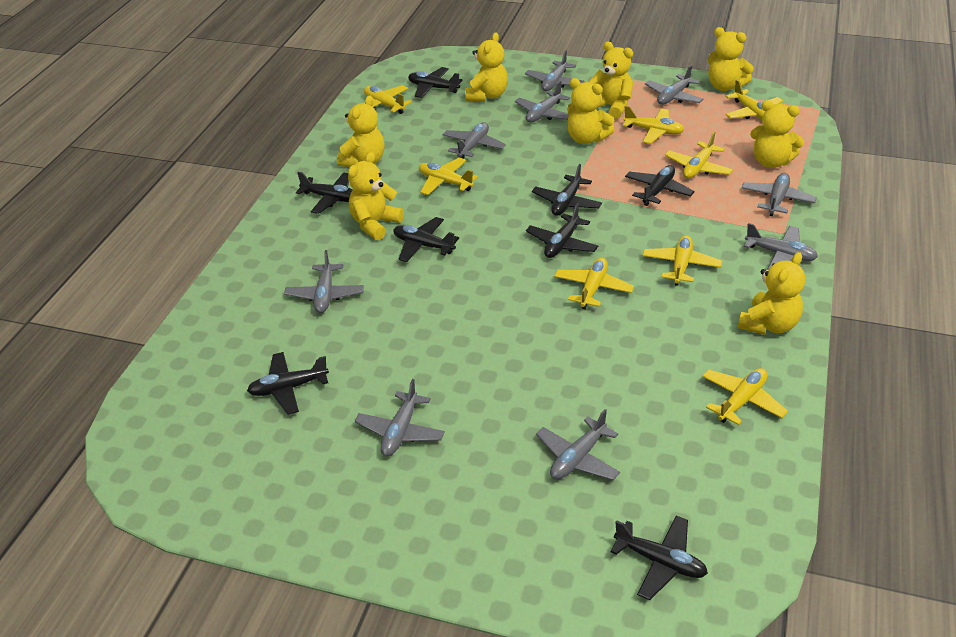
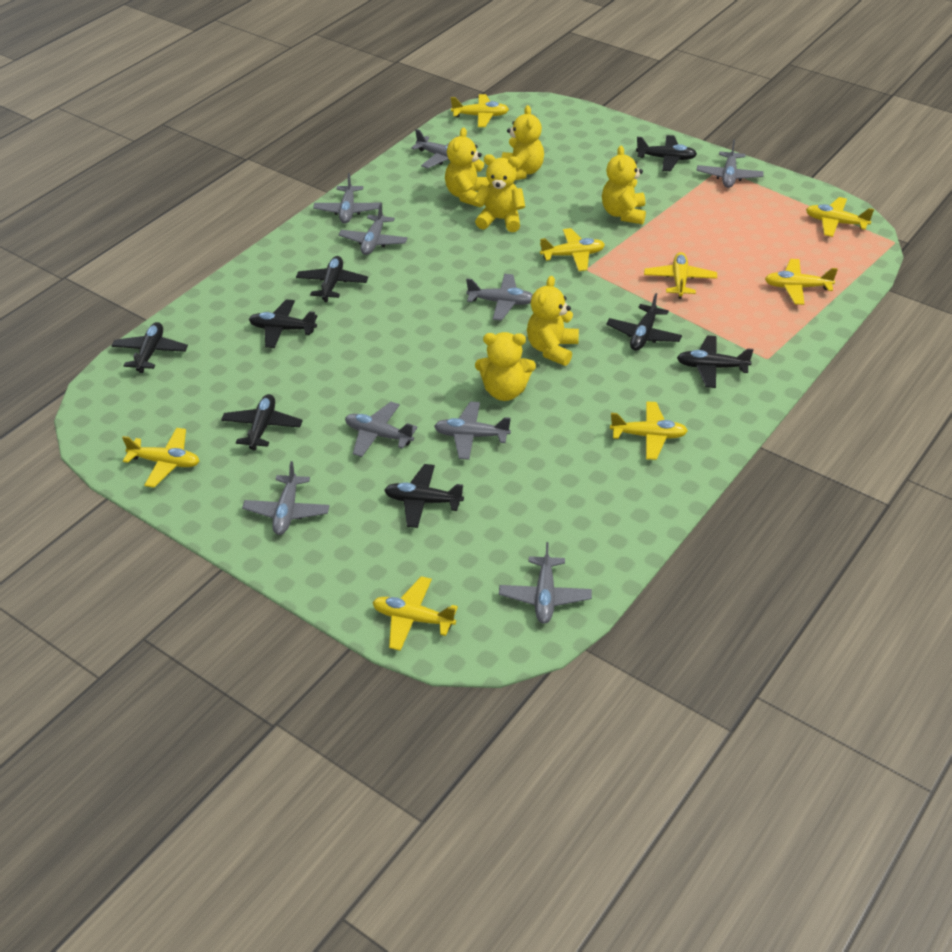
yellow teddy bear: 8 -> 6

